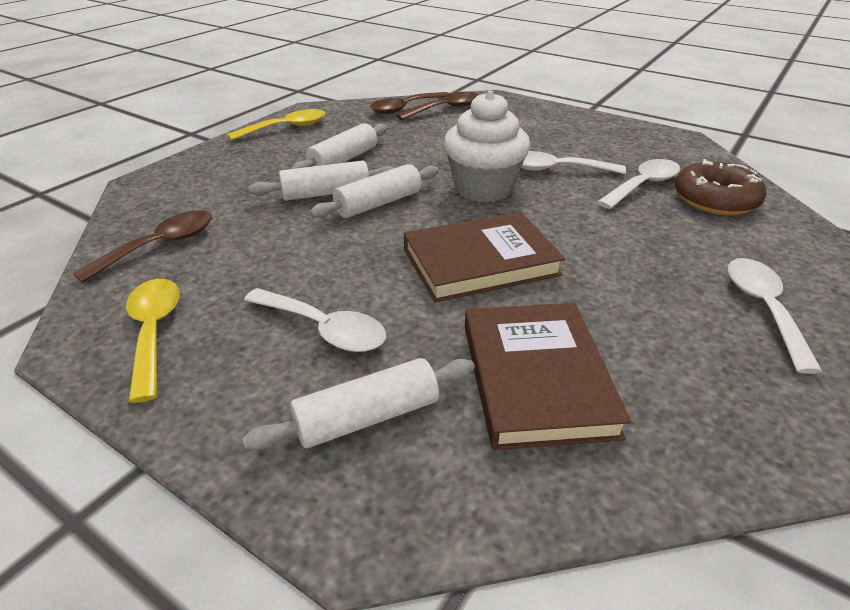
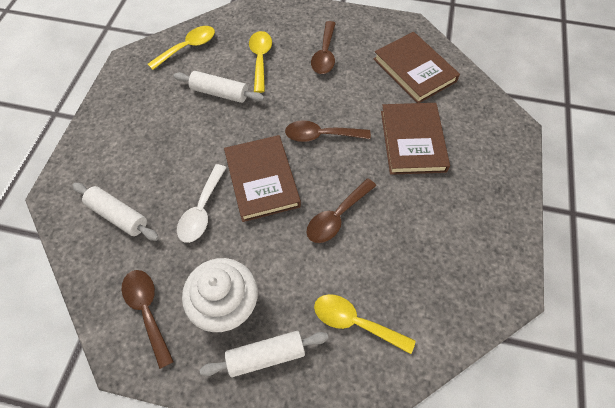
brown book: 2 -> 3
brown donut: 1 -> 0
brown spoon: 3 -> 4
white rolling pin: 4 -> 3
white spoon: 4 -> 1
yellow spoon: 2 -> 3

